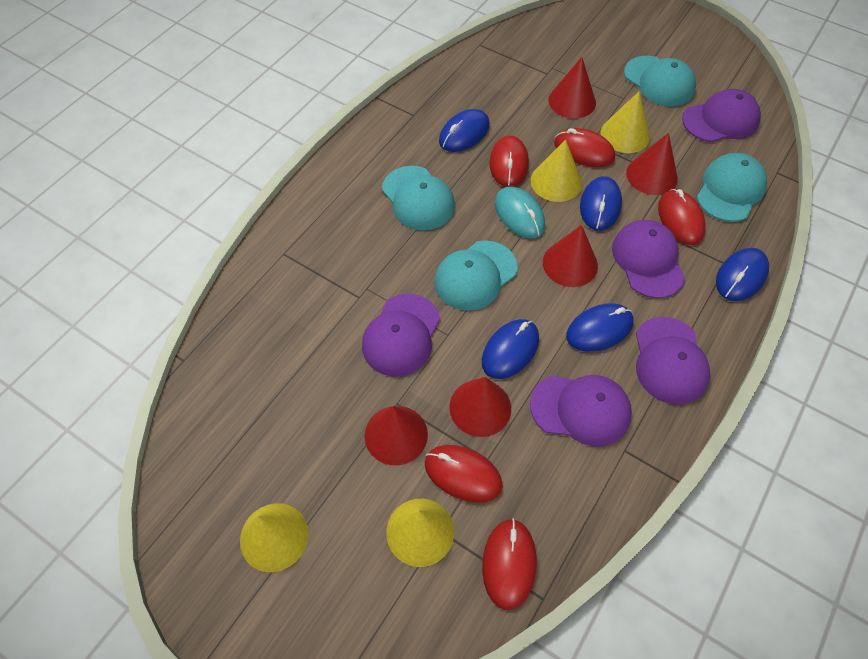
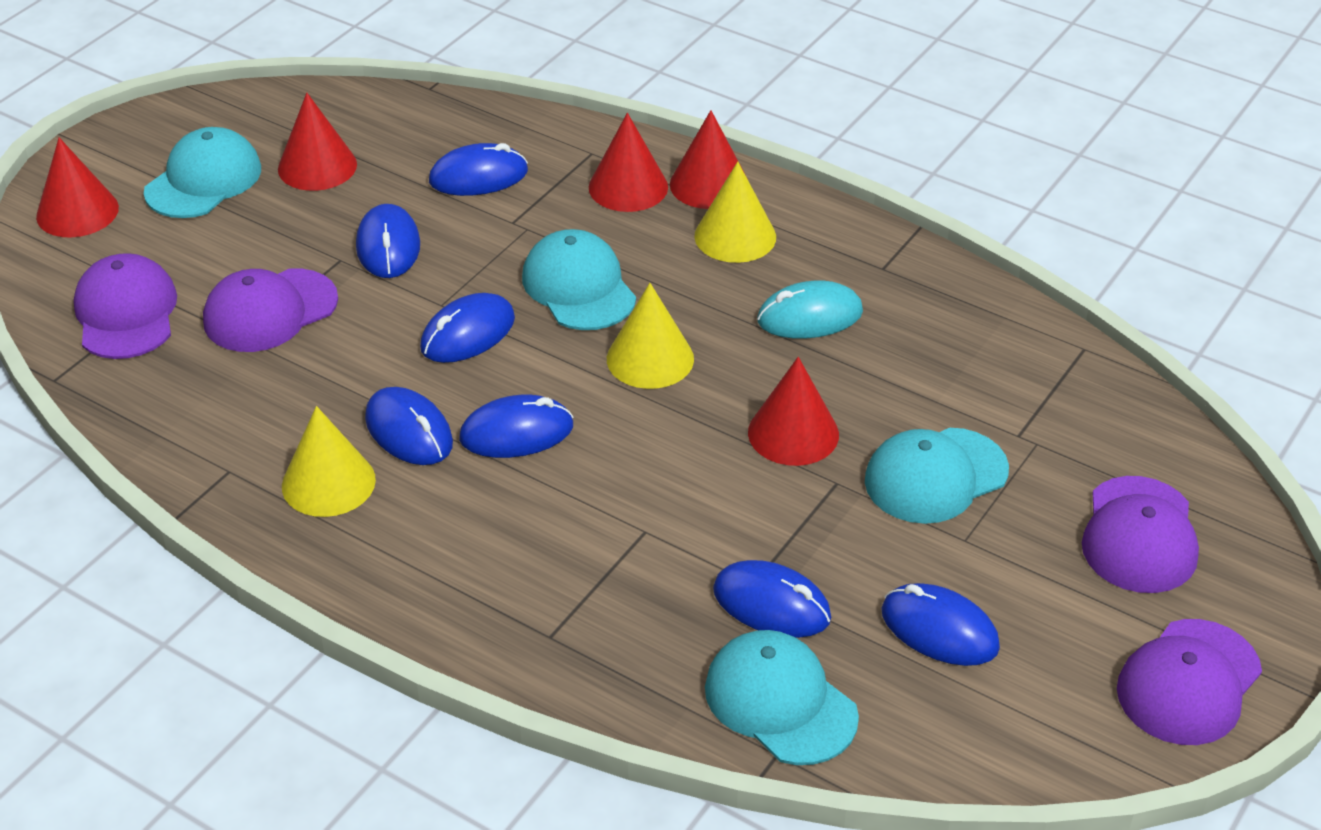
blue mouse: 5 -> 7
purple cap: 5 -> 4
red mouse: 5 -> 0
yellow cone: 4 -> 3

